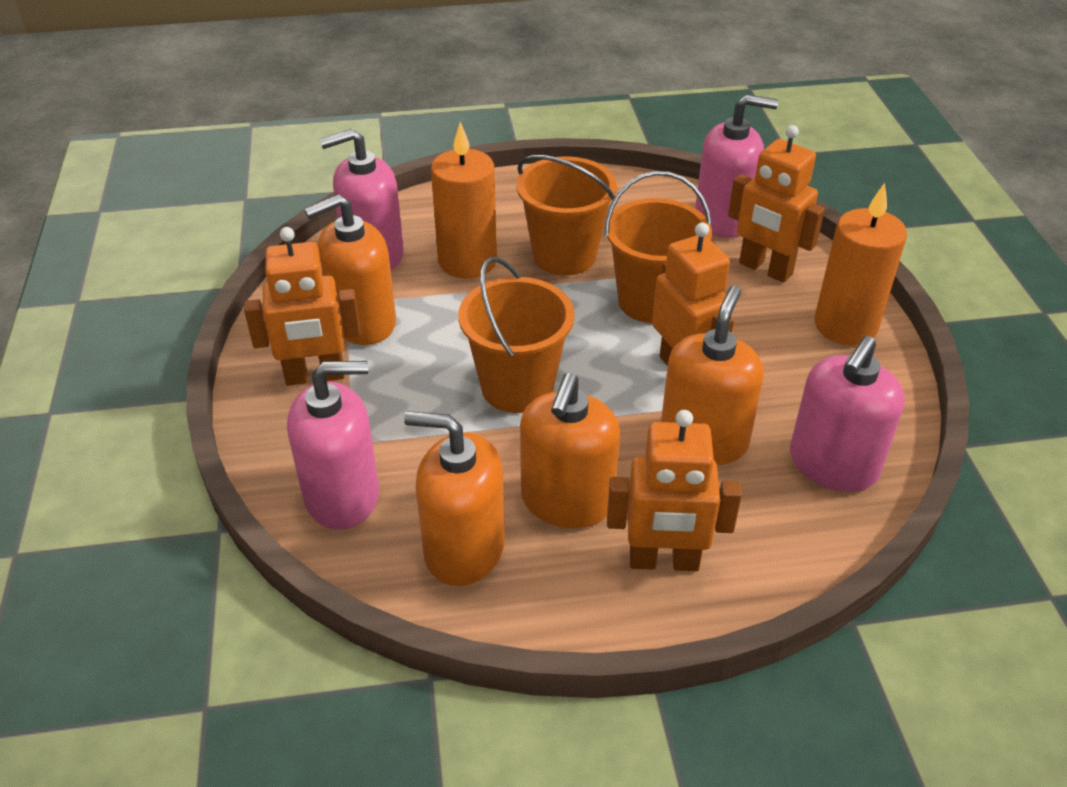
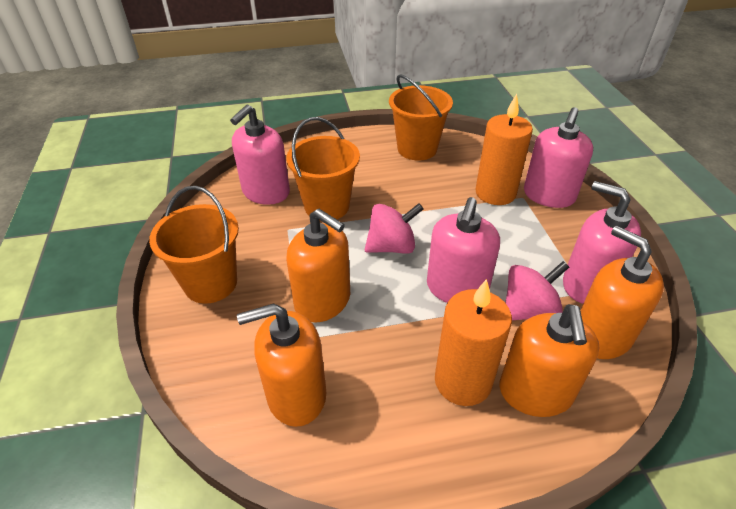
orange robot: 4 -> 0
pink spinning top: 0 -> 2

